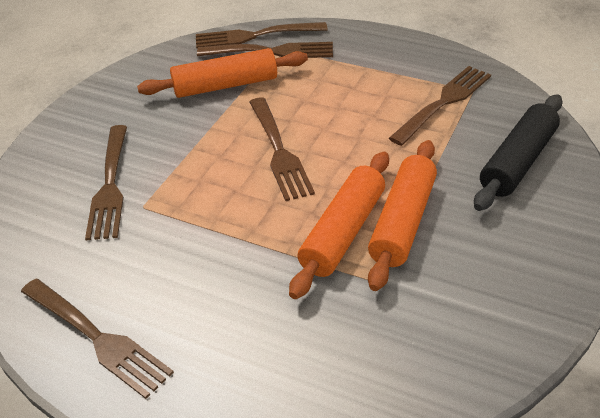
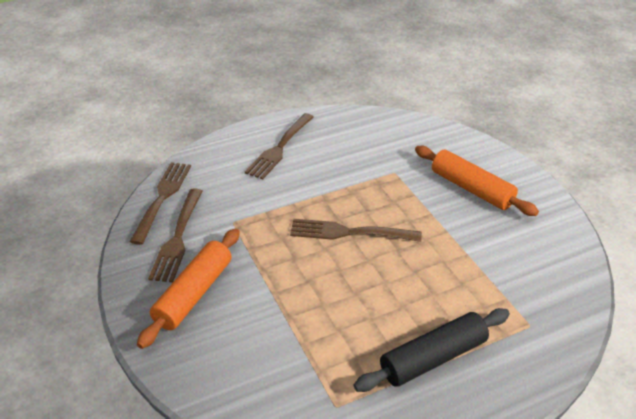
brown fork: 6 -> 4
orange rolling pin: 3 -> 2

